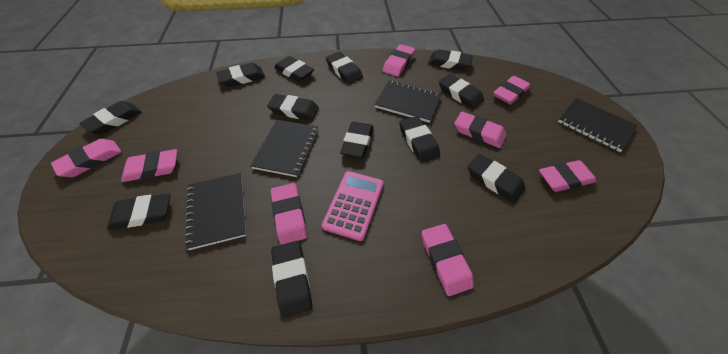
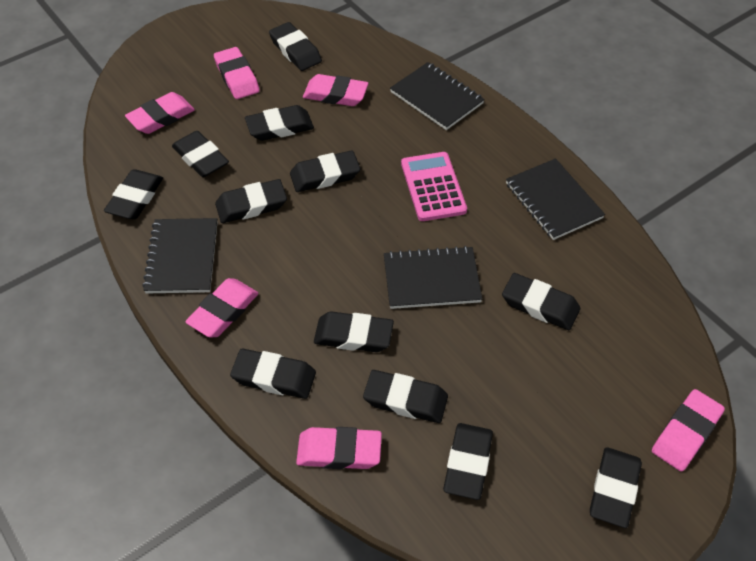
pink eraser: 8 -> 6

